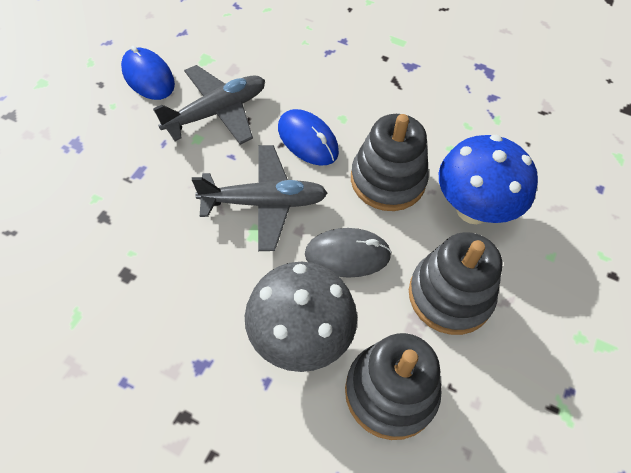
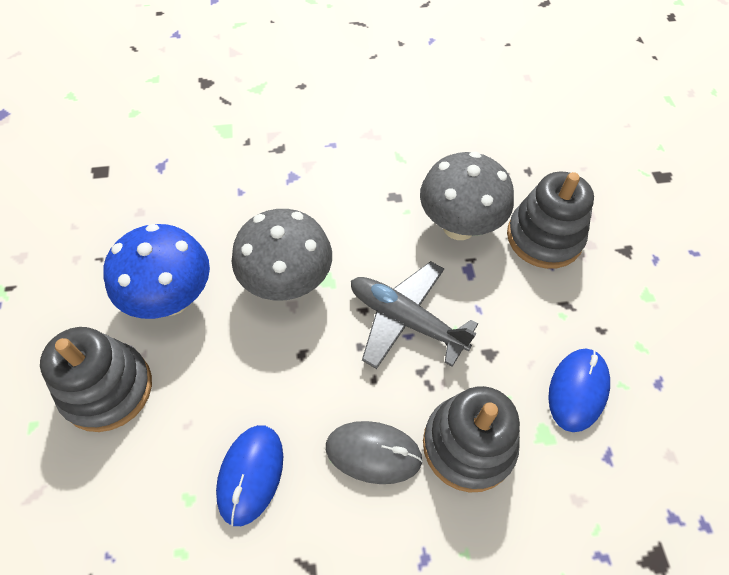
grey mushroom: 1 -> 2
grey plane: 2 -> 1

